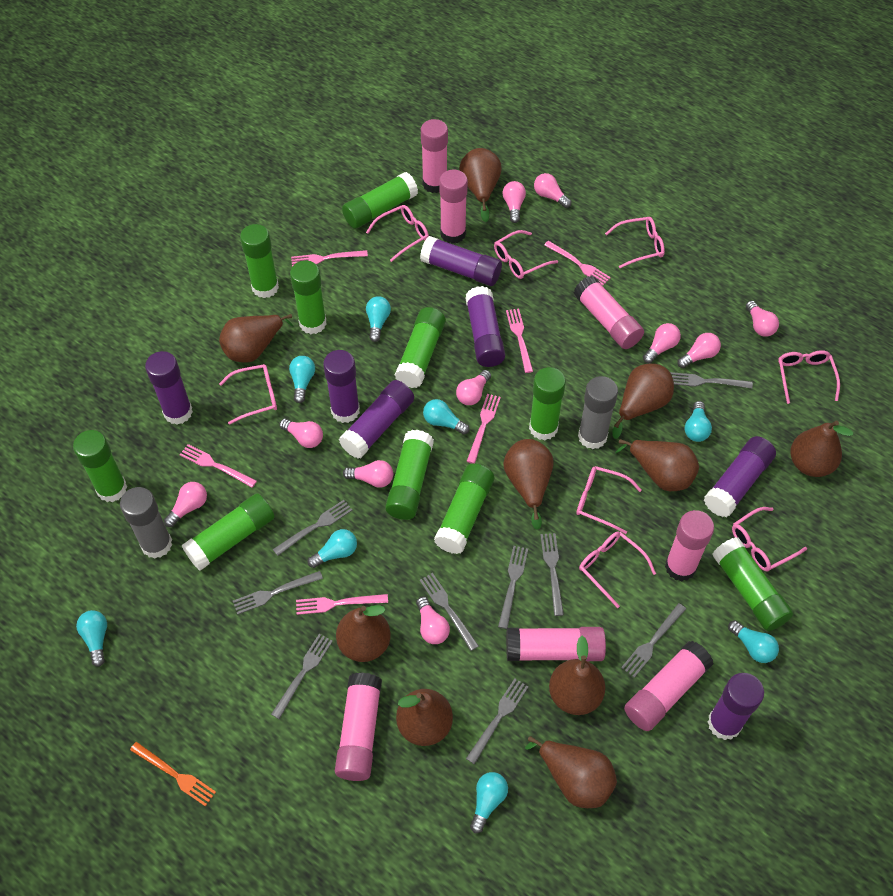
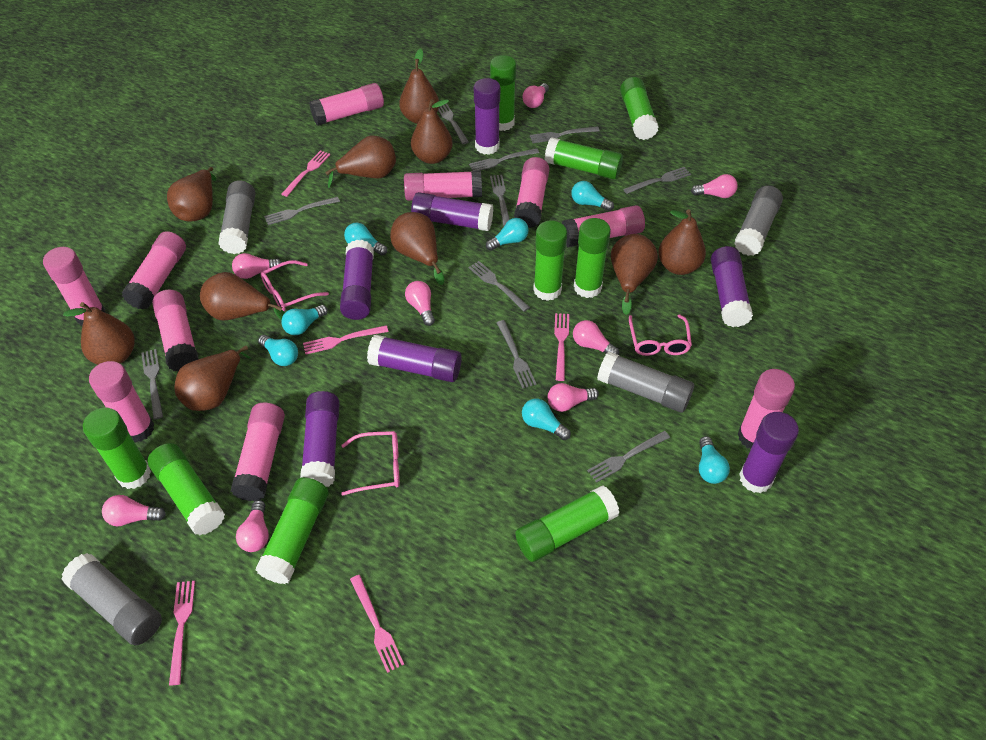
green glue stick: 10 -> 9
grey fork: 9 -> 10
grey glue stick: 2 -> 4
orange fork: 1 -> 0
pink fork: 6 -> 5
pink glasses: 8 -> 3
pink glue stick: 7 -> 10
pink light bulb: 10 -> 8
turquoise light bulb: 8 -> 7

